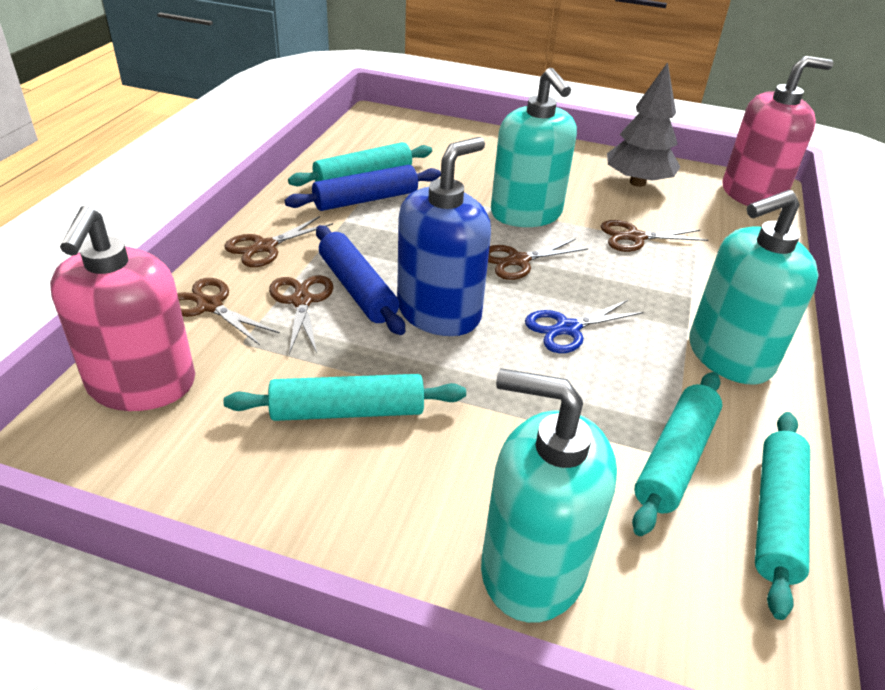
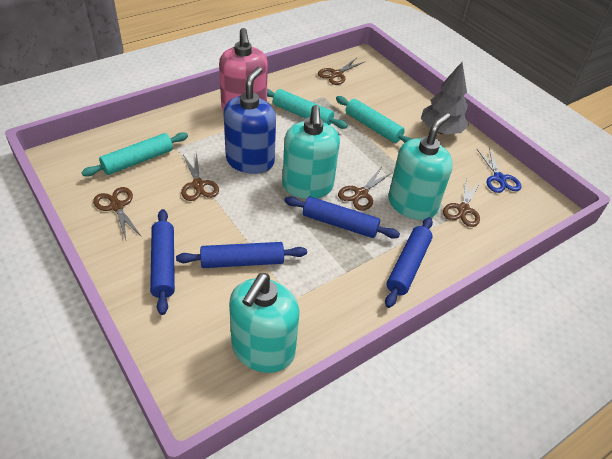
blue rolling pin: 2 -> 4
pink soap dispenser: 2 -> 1
turquoise rolling pin: 4 -> 3

